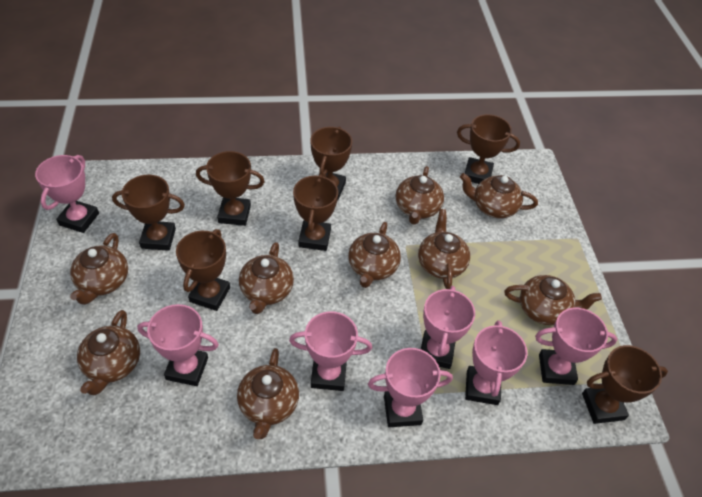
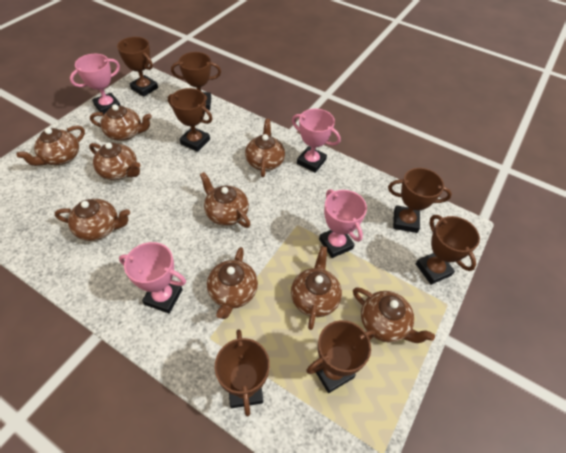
pink trophy: 7 -> 4

